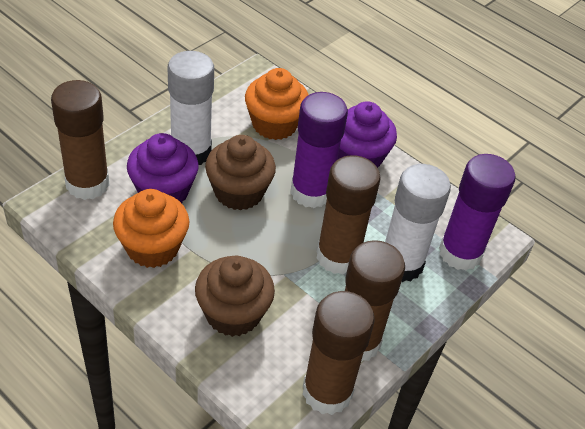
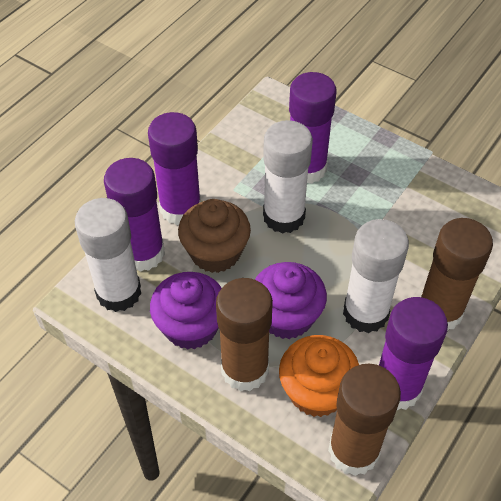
brown cupcake: 2 -> 1
brown glue stick: 4 -> 3
orange cupcake: 2 -> 1
purple glue stick: 2 -> 4
white glue stick: 2 -> 3

